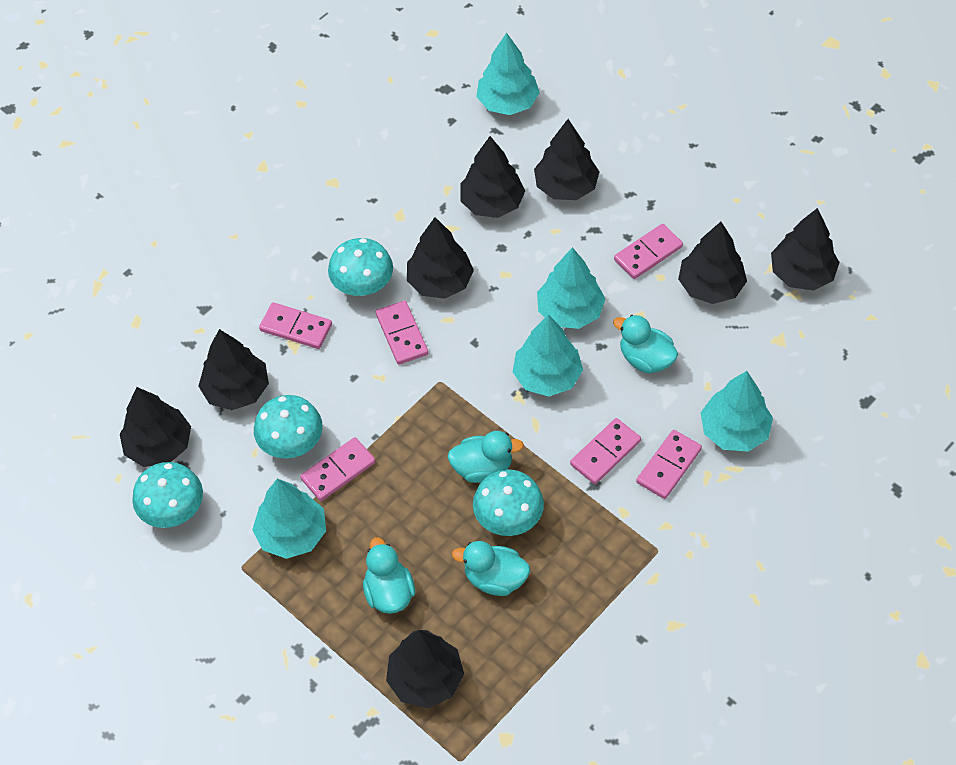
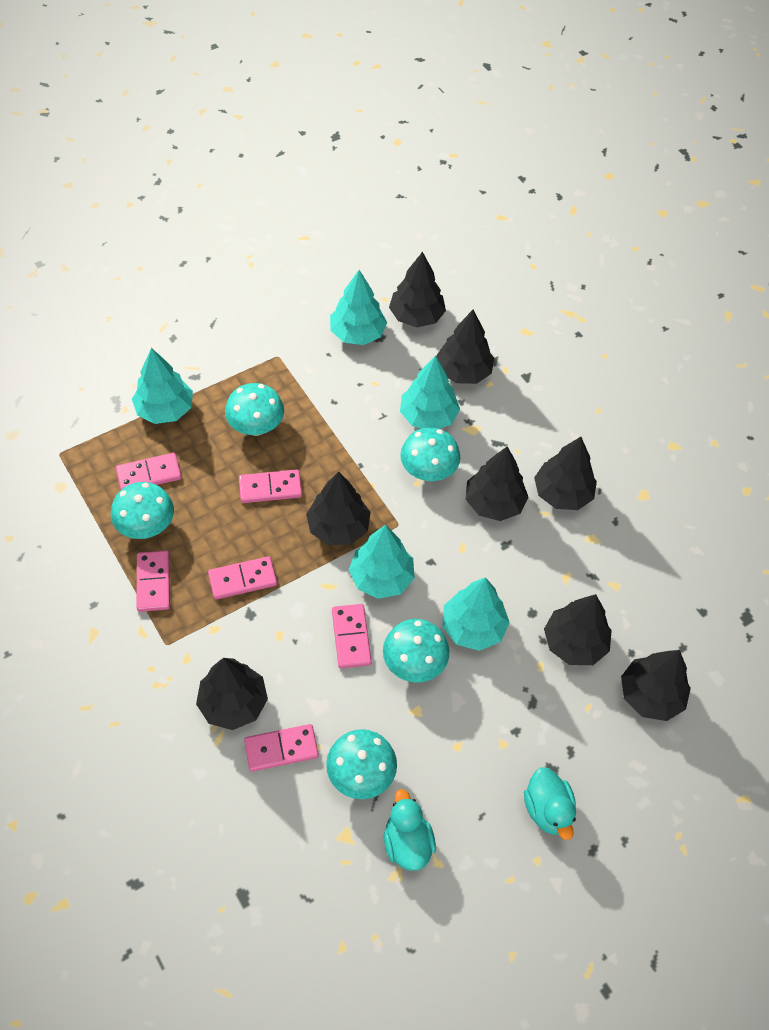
turquoise duck: 4 -> 2
turquoise mushroom: 4 -> 5

